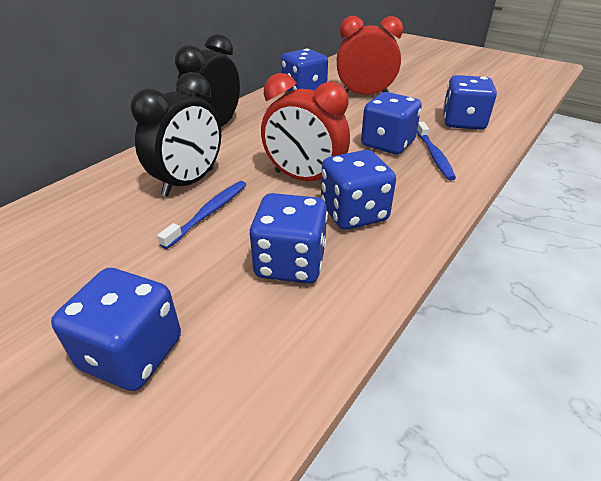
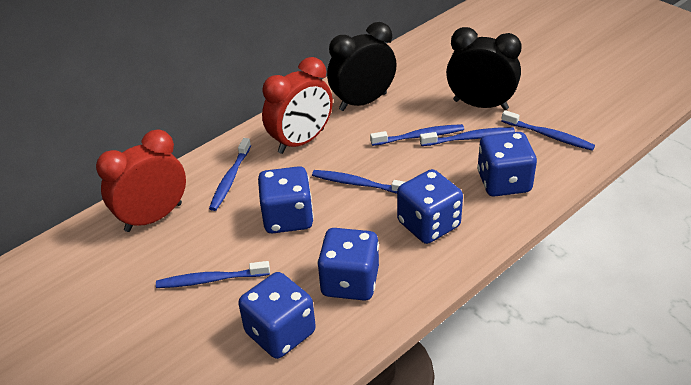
blue dice: 6 -> 5
blue toothbrush: 2 -> 6

